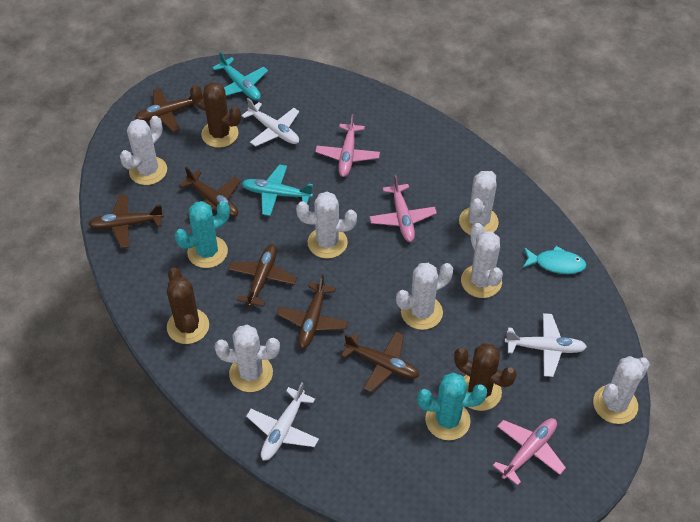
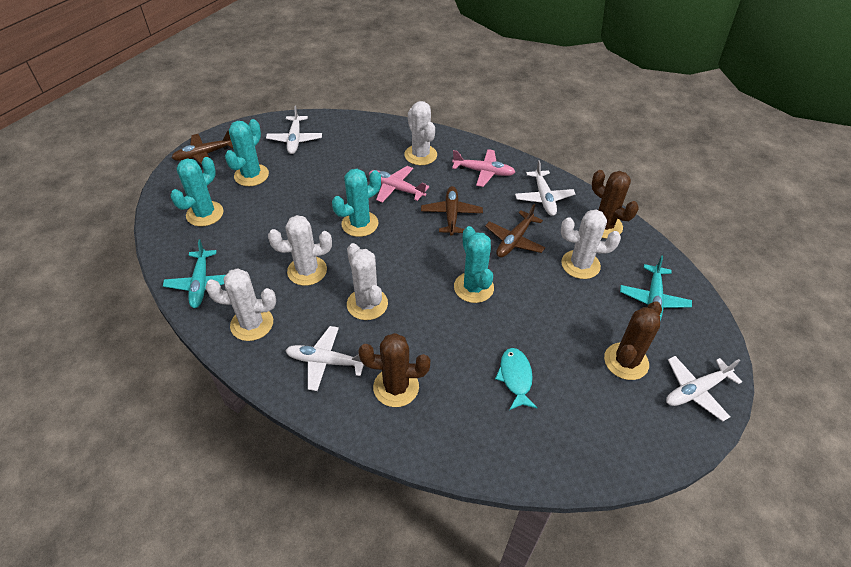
brown plane: 6 -> 3
pink plane: 3 -> 2
turquoise cactus: 2 -> 4
white cactus: 7 -> 5
white plane: 3 -> 4

